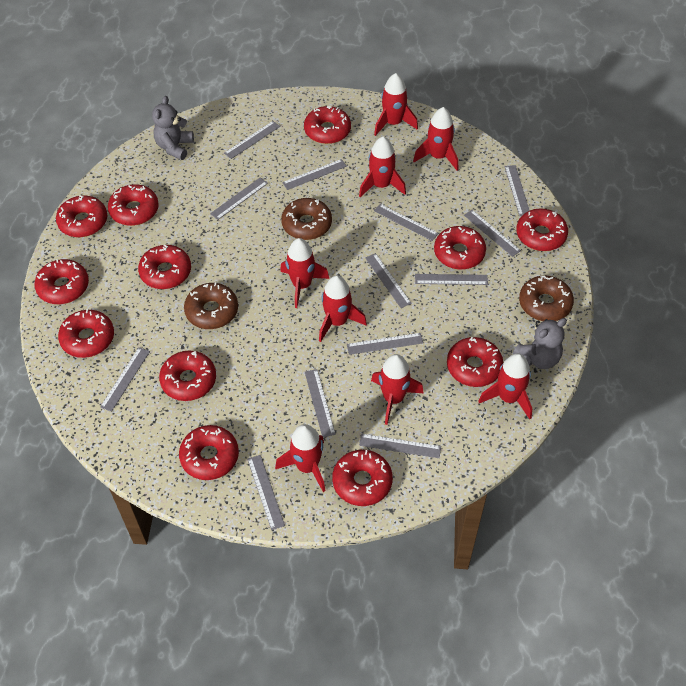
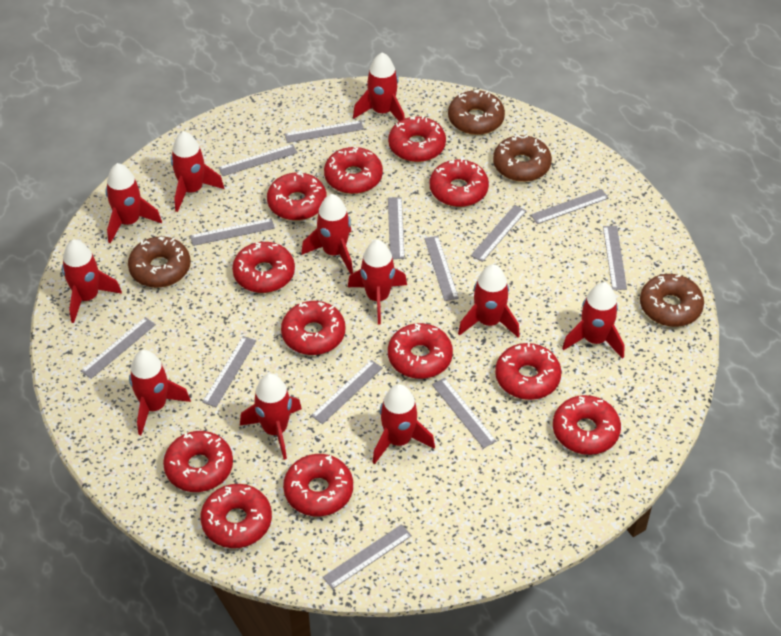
brown donut: 3 -> 4
grey teddy bear: 2 -> 0
red rocket: 8 -> 11

